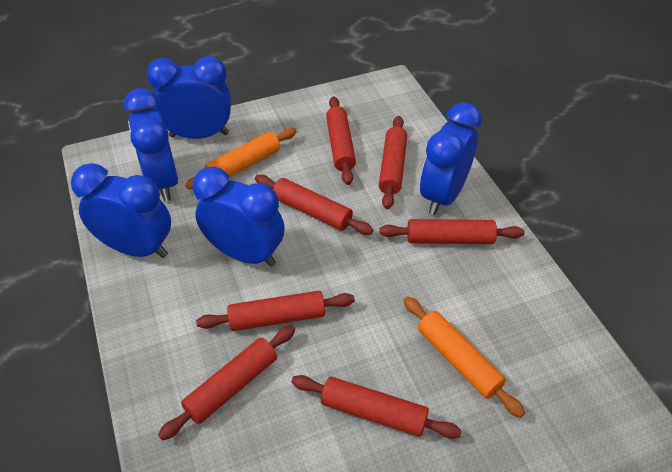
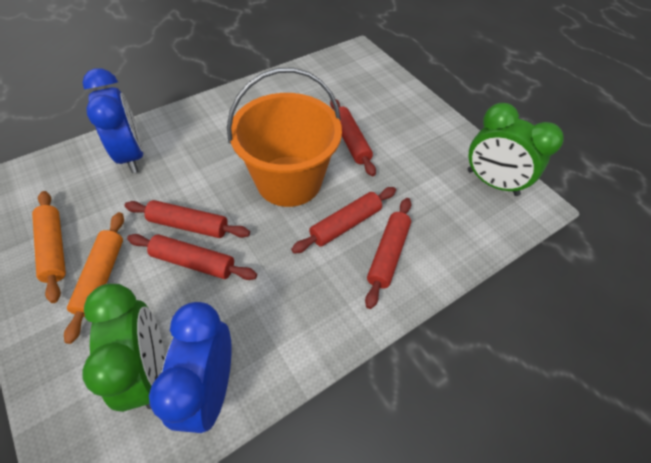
blue clock: 5 -> 2
green clock: 0 -> 2
orange bucket: 0 -> 1
red rolling pin: 7 -> 5

